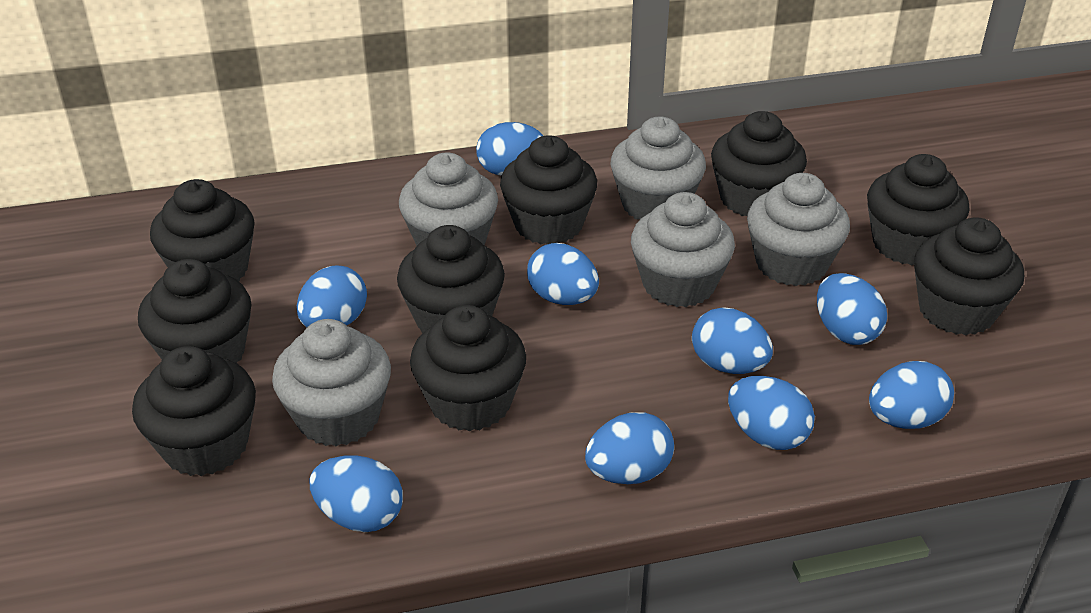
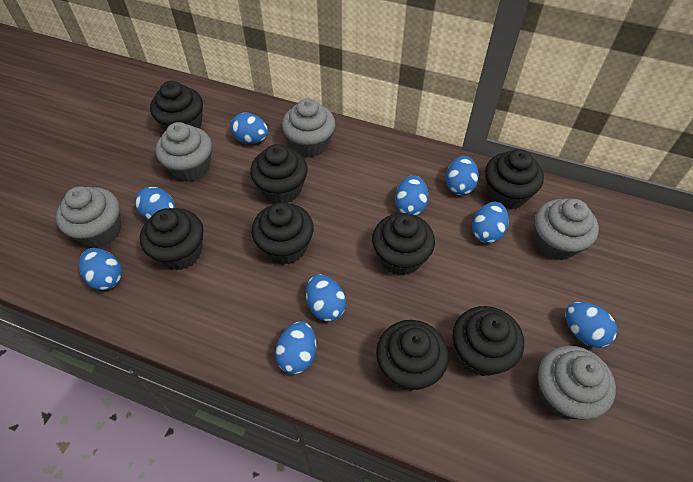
black cupcake: 9 -> 8

